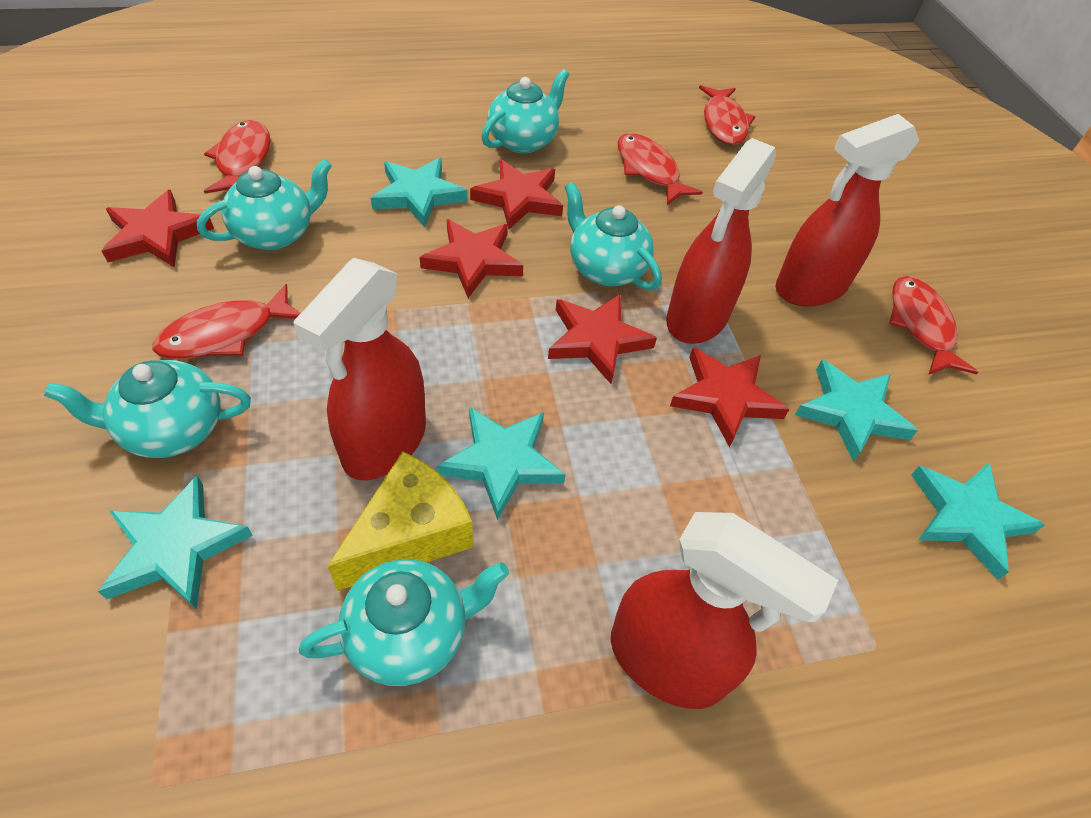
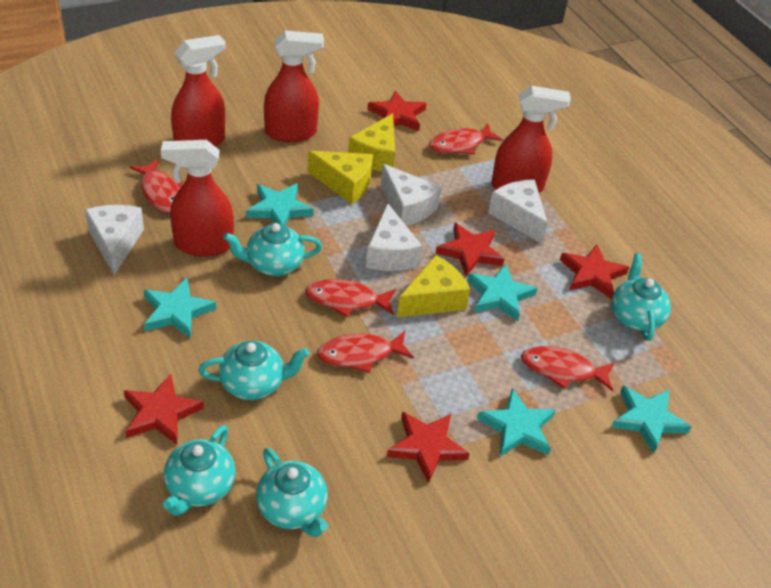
white cheese: 0 -> 4
yellow cheese: 1 -> 3

